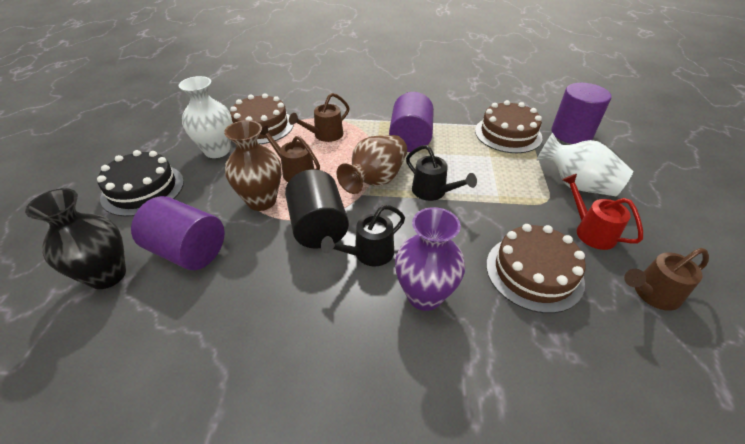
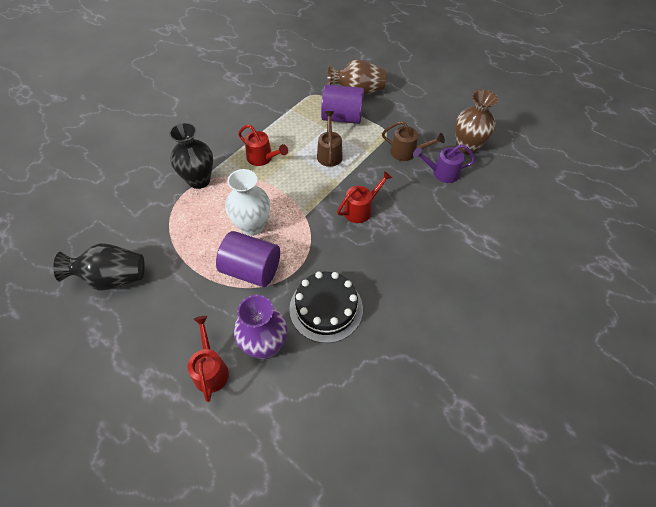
black cylinder: 1 -> 0
black vase: 1 -> 2
black watering can: 2 -> 0
brown cake: 3 -> 0
brown watering can: 3 -> 2
purple cylinder: 3 -> 2
purple watering can: 0 -> 1
red watering can: 1 -> 3
white vase: 2 -> 1

